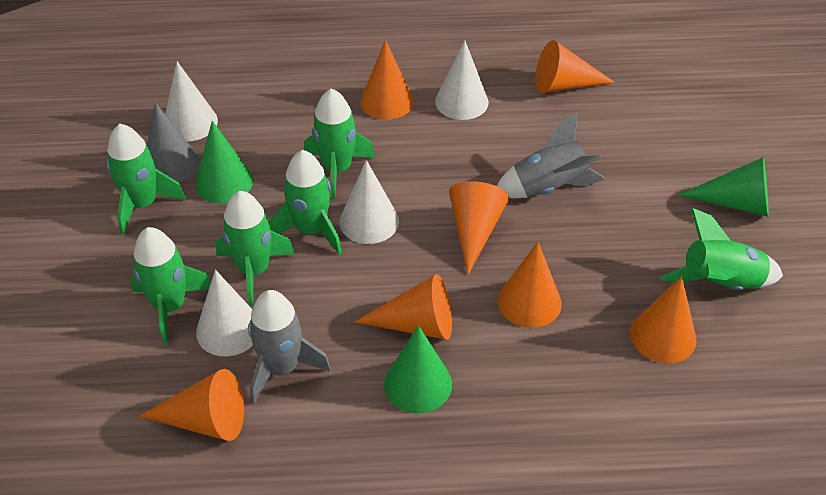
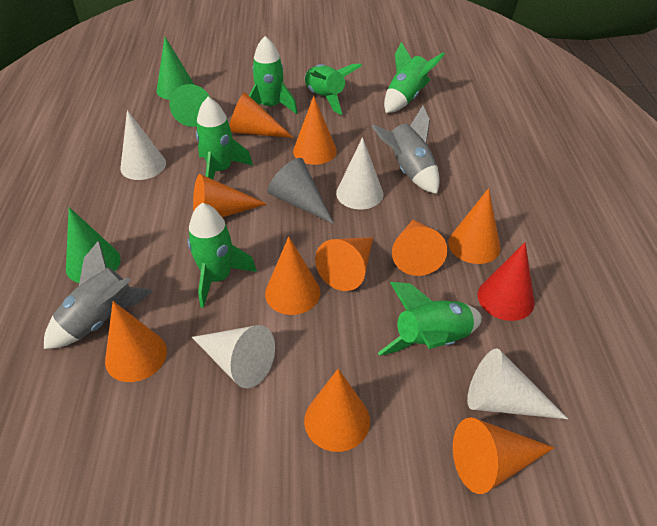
orange cone: 7 -> 10
red cone: 0 -> 1

